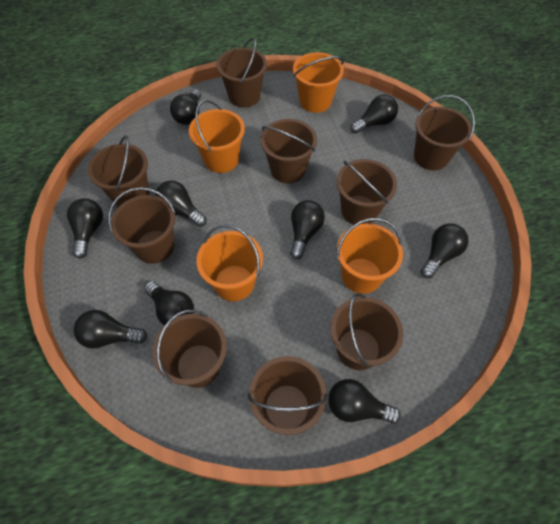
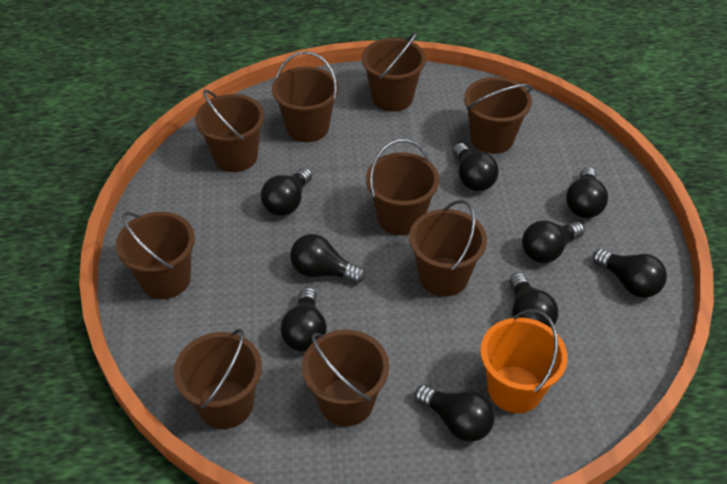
orange bucket: 4 -> 1

